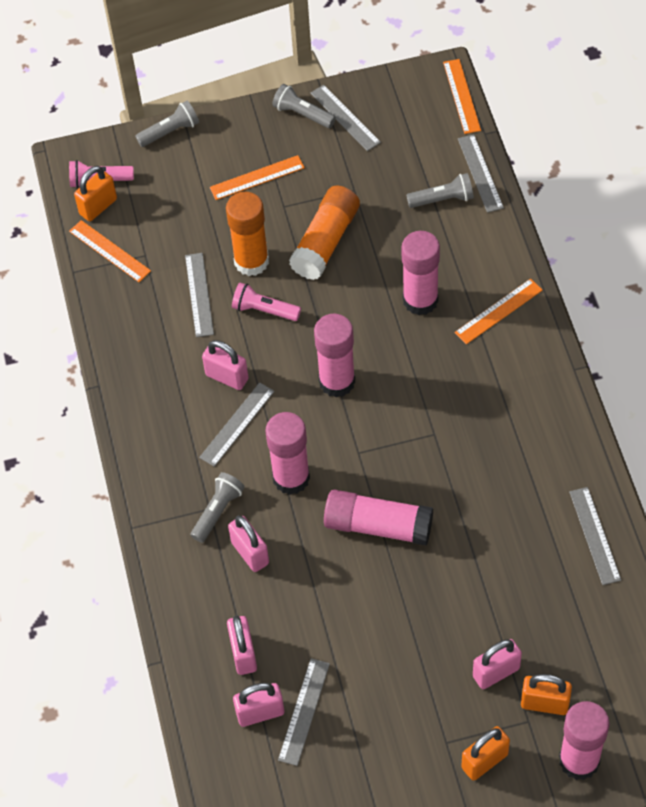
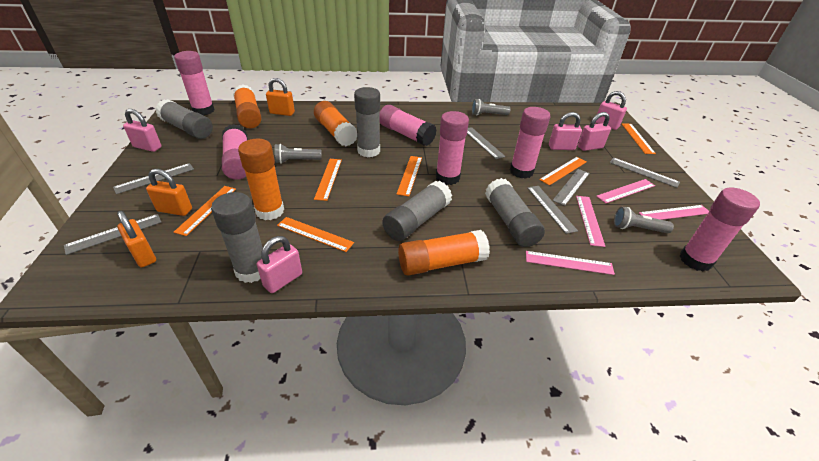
grey flashlight: 4 -> 3
grey glue stick: 0 -> 5
orange glue stick: 2 -> 4
orange ruler: 4 -> 6
pink flashlight: 2 -> 0
pink glue stick: 5 -> 6
pink ruler: 0 -> 4

